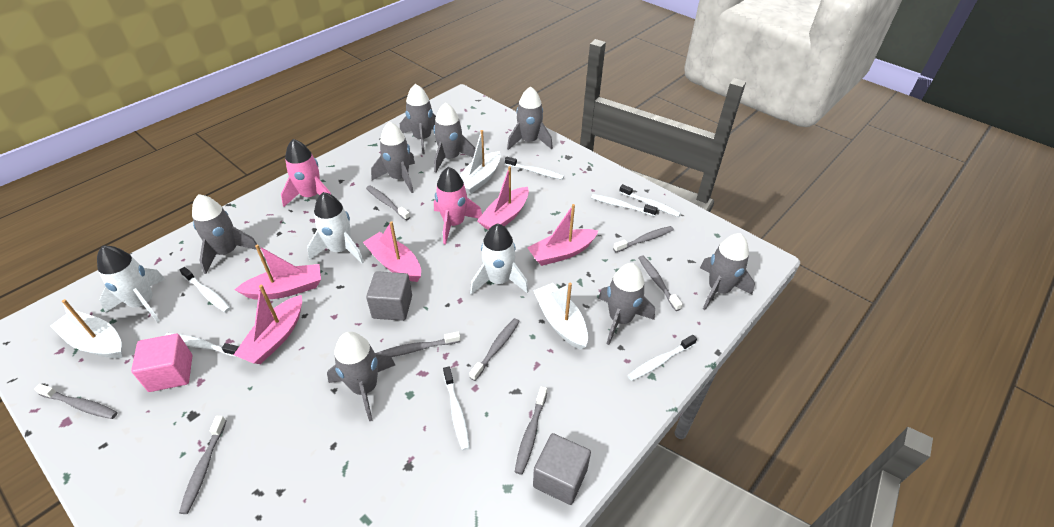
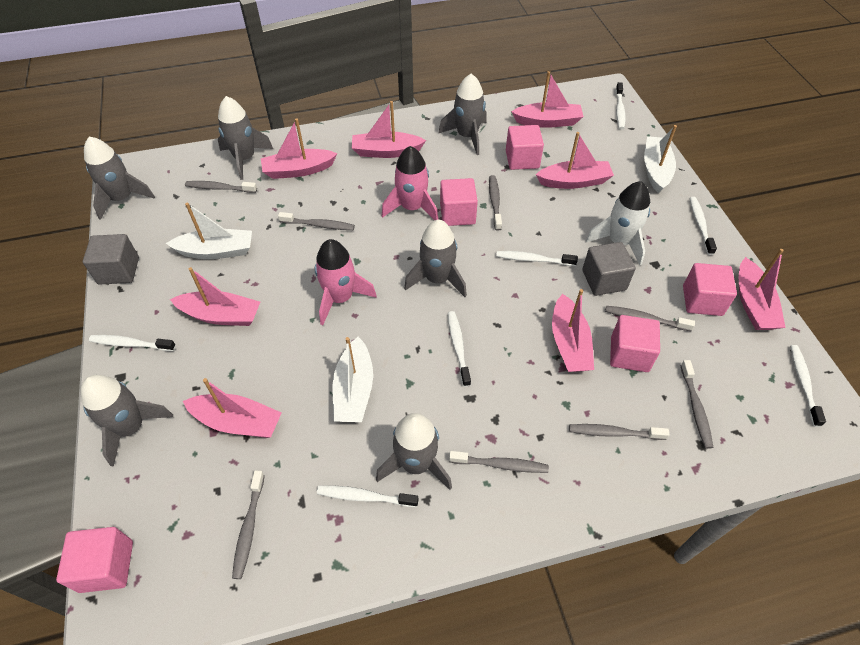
grey rocket: 8 -> 6
pink boat: 5 -> 8
pink cube: 1 -> 5
white rocket: 3 -> 1

